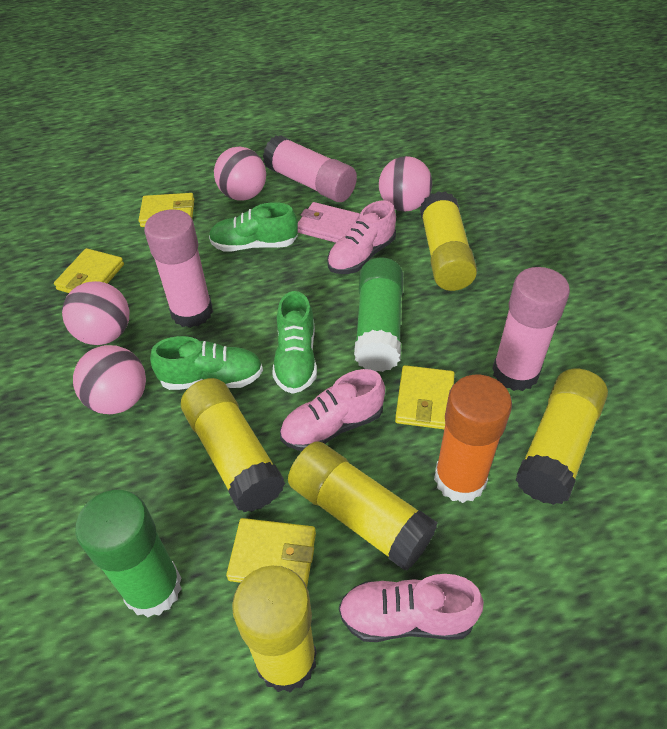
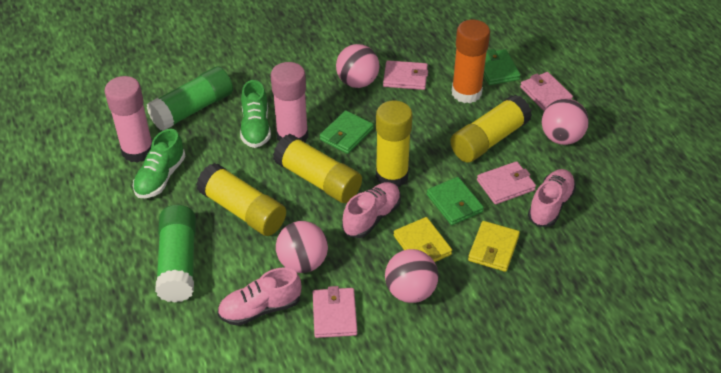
green shoe: 3 -> 2
green wallet: 0 -> 3
pink glue stick: 3 -> 2
pink wallet: 1 -> 4
yellow glue stick: 5 -> 4
yellow wallet: 4 -> 2

